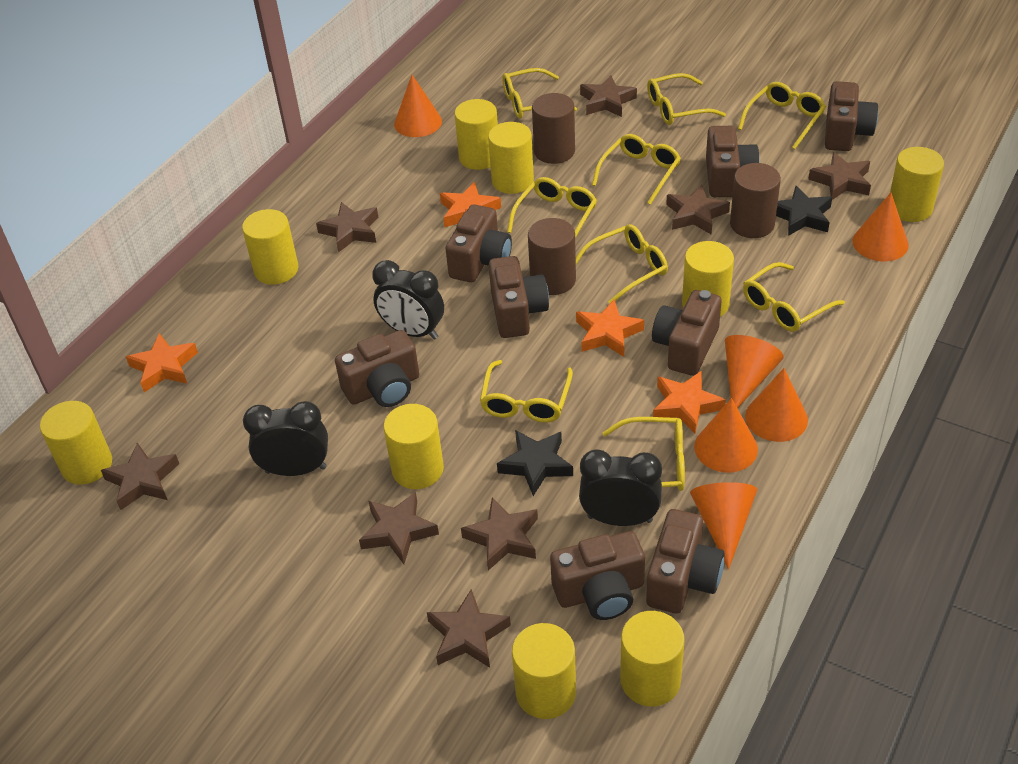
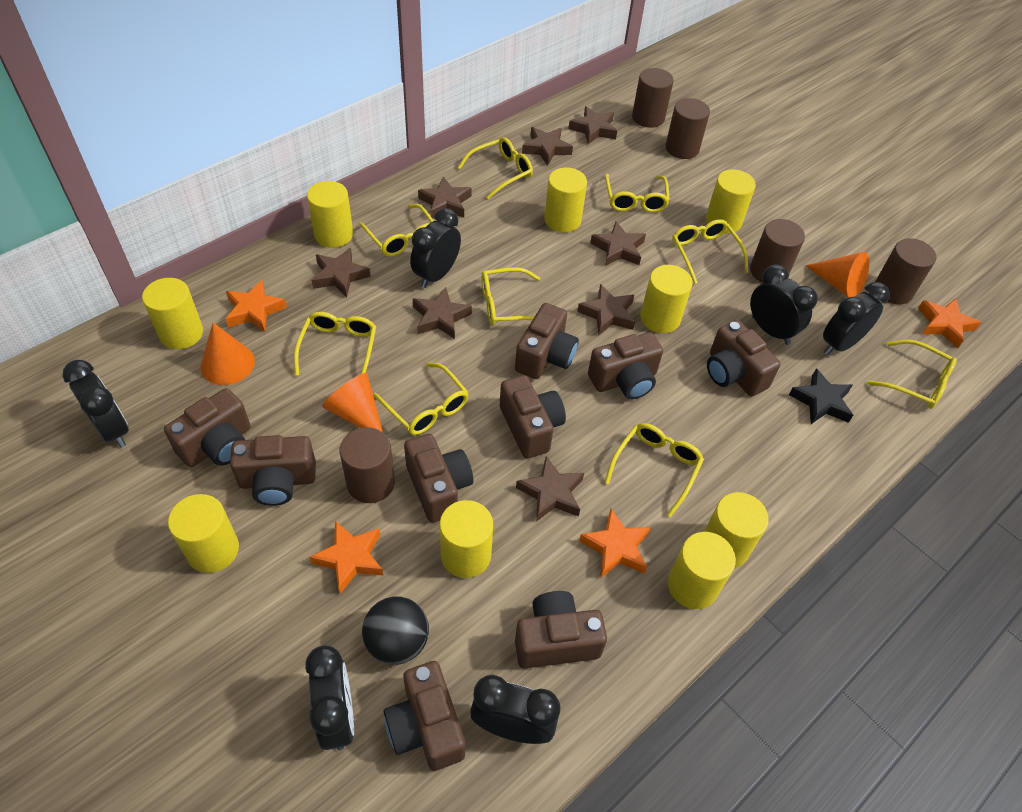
black ball: 0 -> 1
black clock: 3 -> 6
black star: 2 -> 1
brown camera: 8 -> 9
brown cylinder: 3 -> 5
orange cone: 6 -> 3

